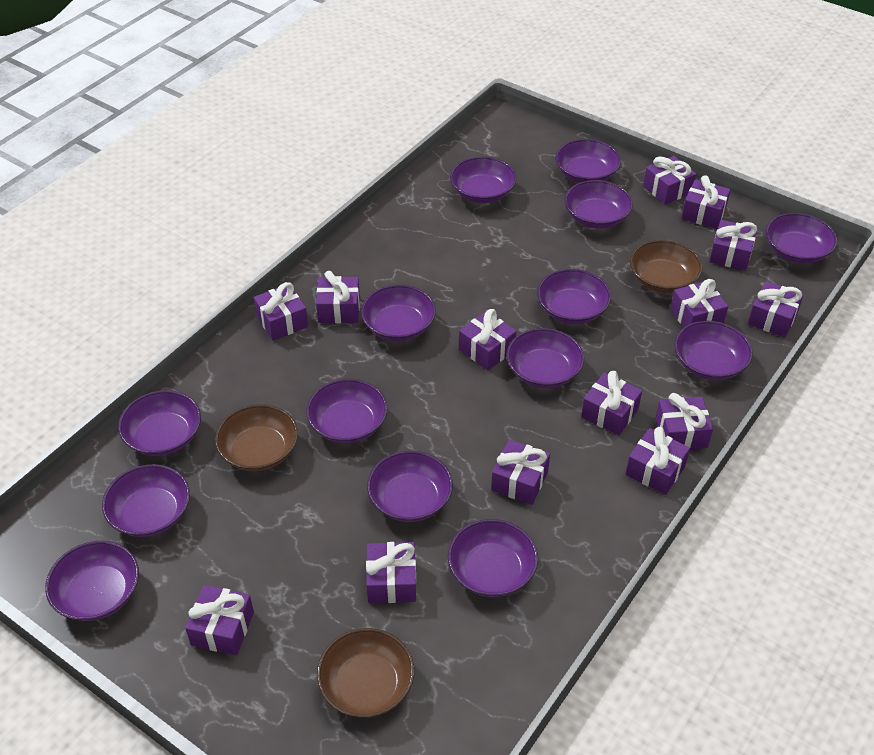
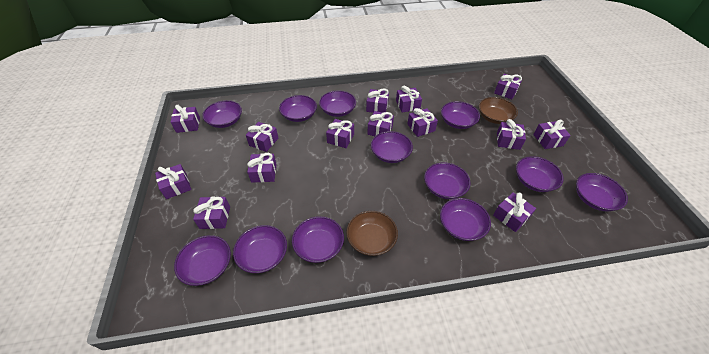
brown bowl: 3 -> 2
purple bowl: 14 -> 12

